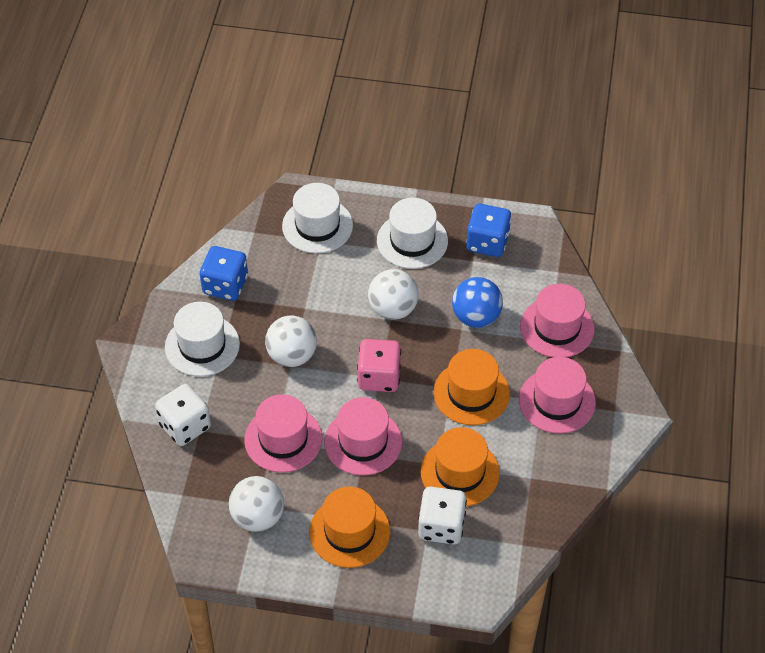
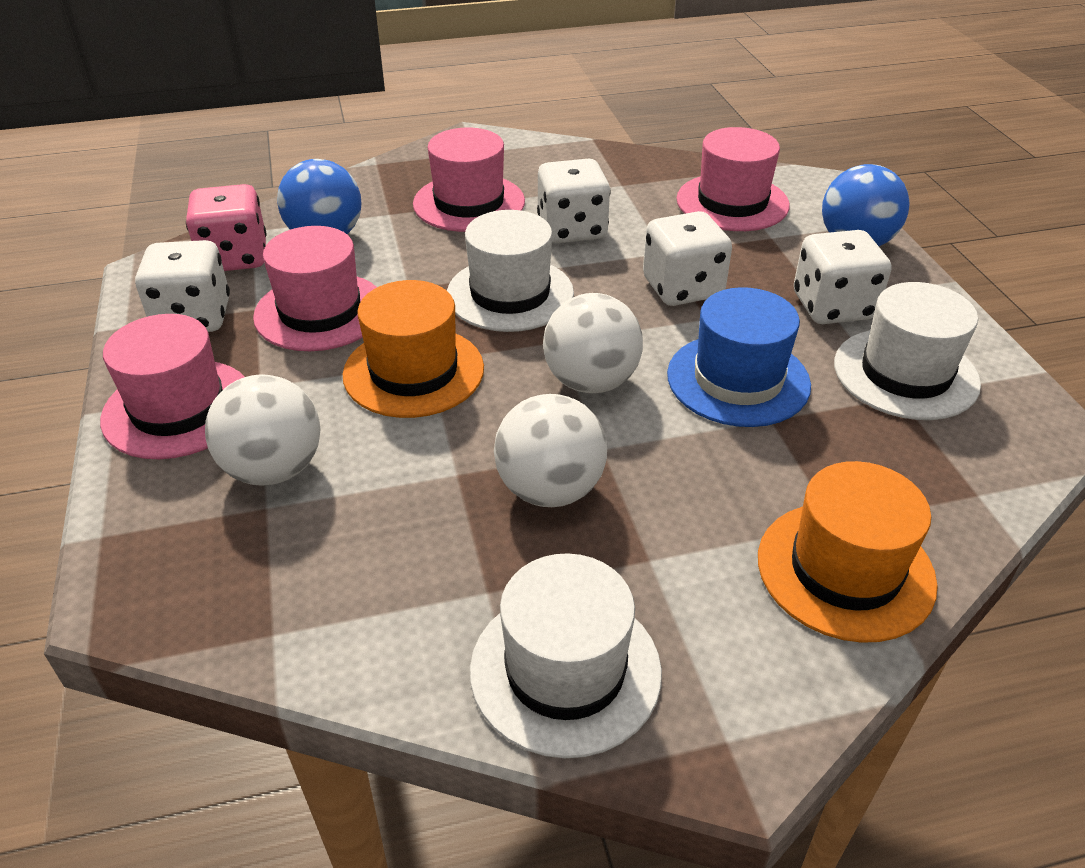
blue ball: 1 -> 2
blue dice: 2 -> 0
blue hat: 0 -> 1
orange hat: 3 -> 2
white dice: 2 -> 4

